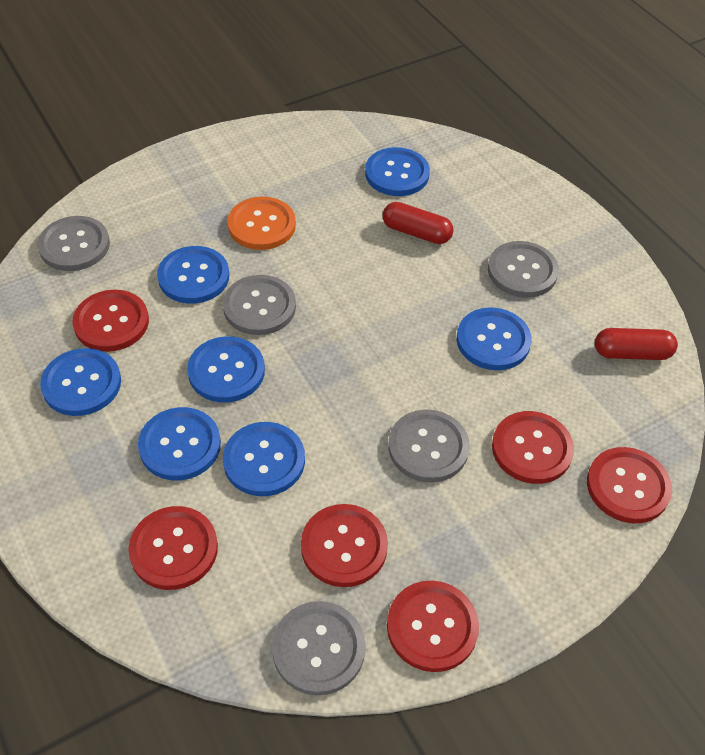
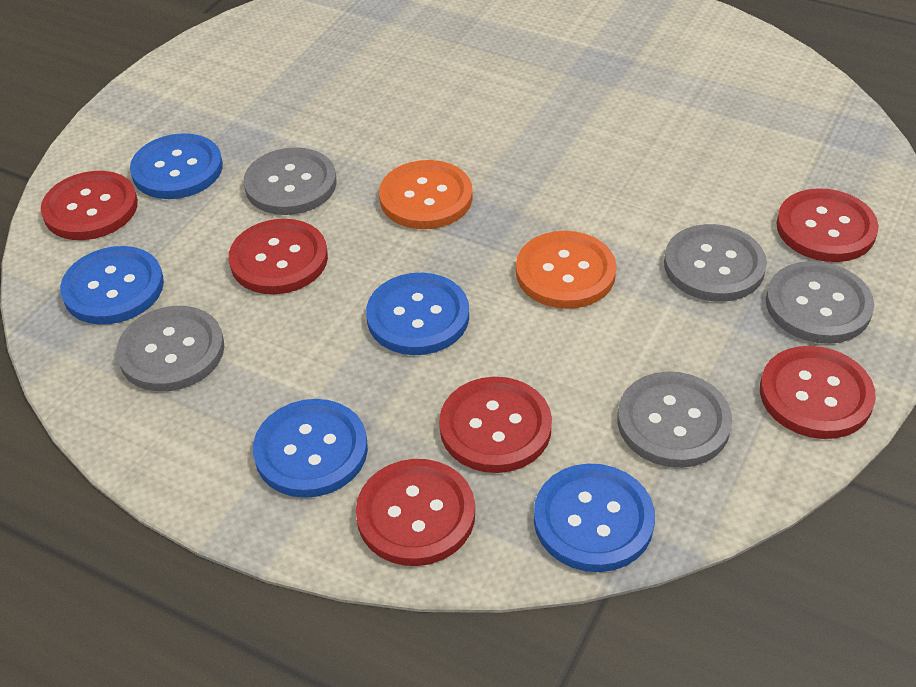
blue button: 7 -> 5
orange button: 1 -> 2
red capsule: 2 -> 0

